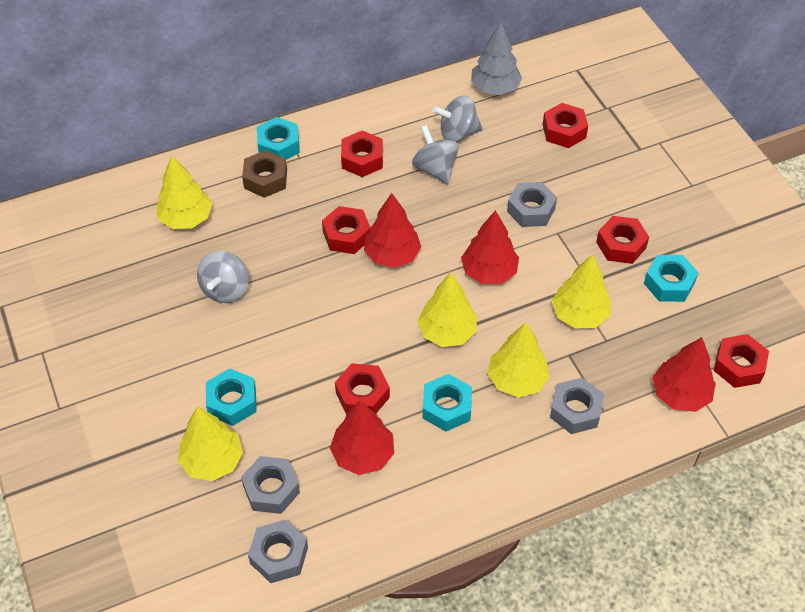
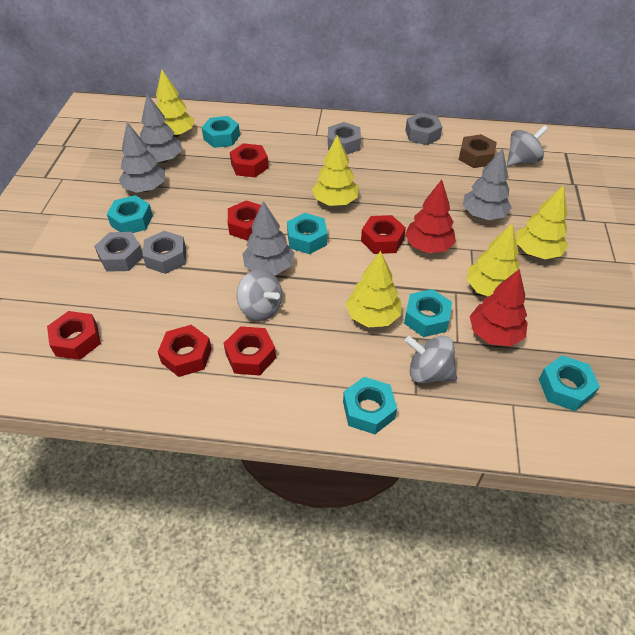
grey tree: 1 -> 4
red tree: 4 -> 2
turquoise nut: 4 -> 6

